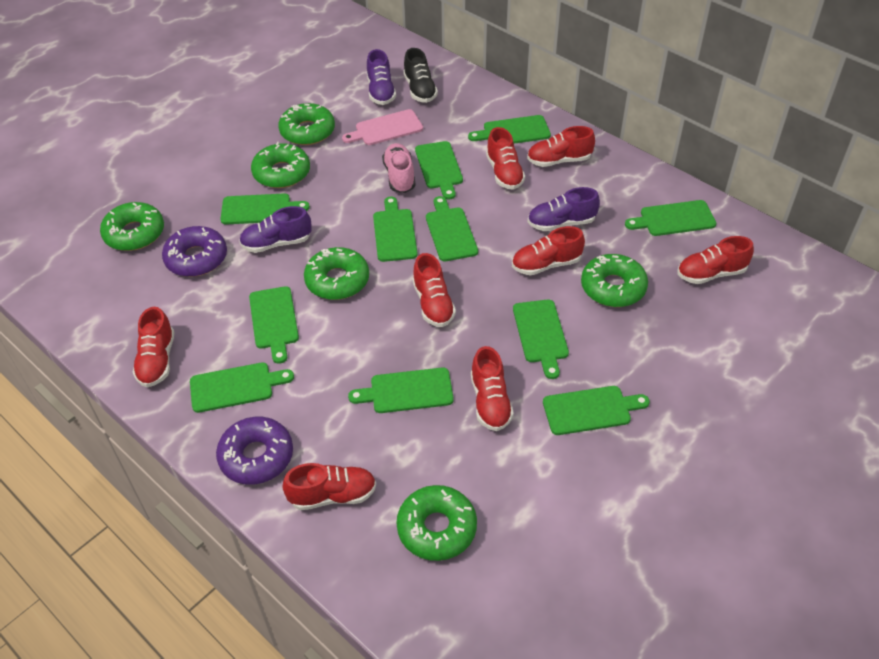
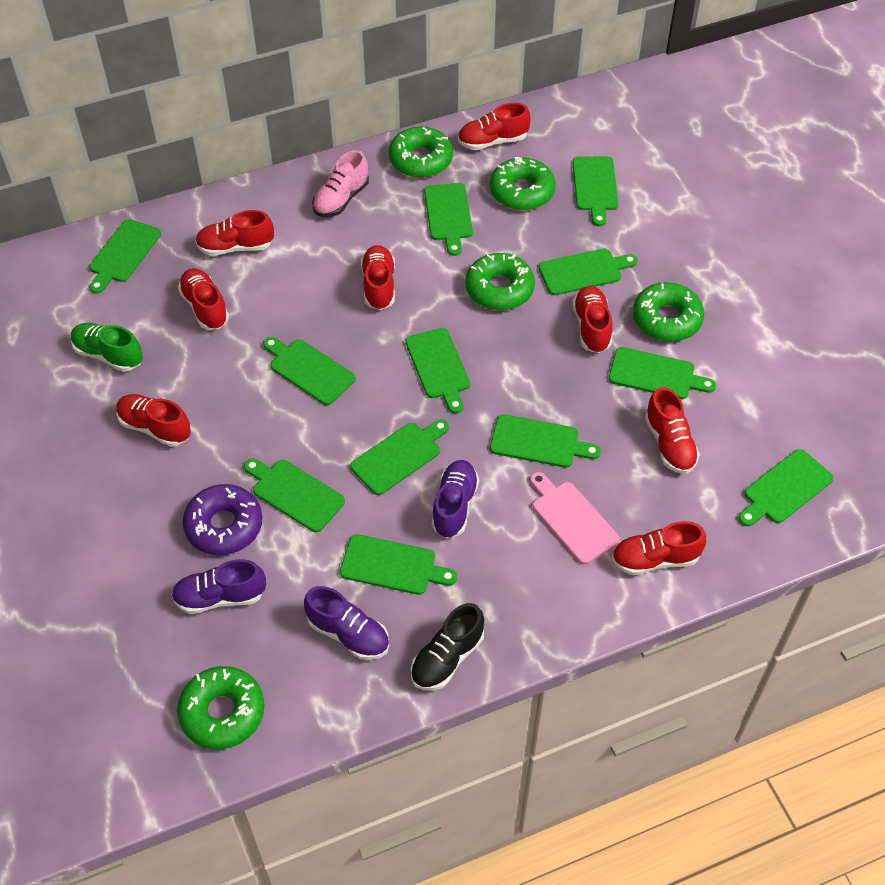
green cutting board: 11 -> 12
green donut: 6 -> 5
green shoe: 0 -> 1
purple donut: 2 -> 1

